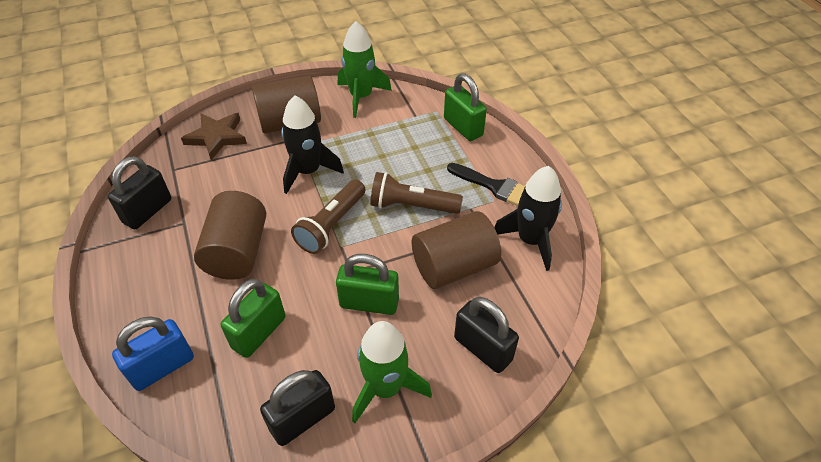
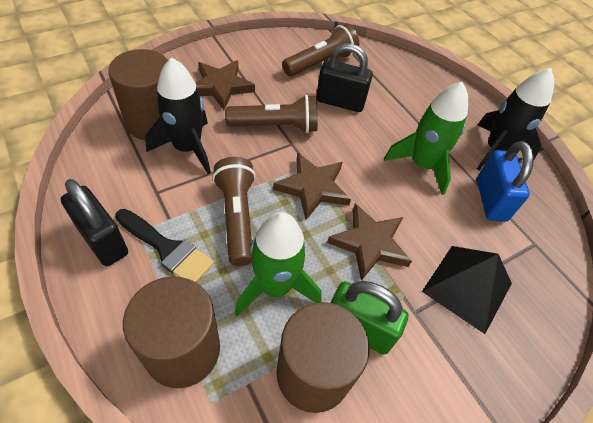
black padlock: 3 -> 2
black pyramid: 0 -> 1
brown flashlight: 2 -> 3
brown star: 1 -> 3
green padlock: 3 -> 1

